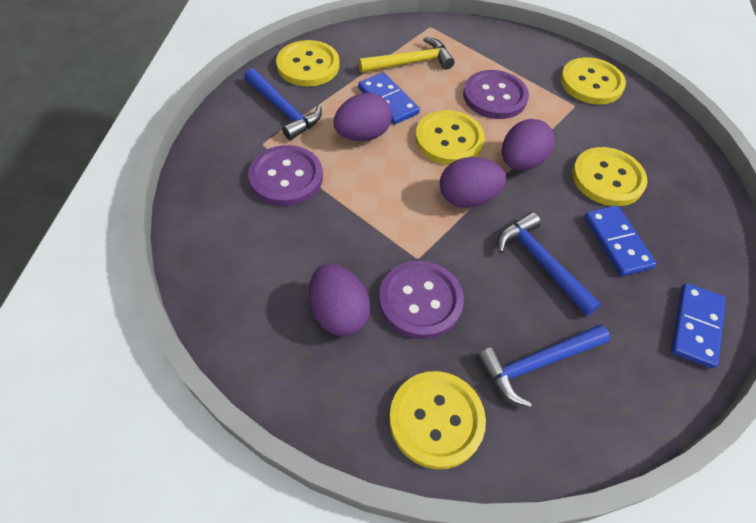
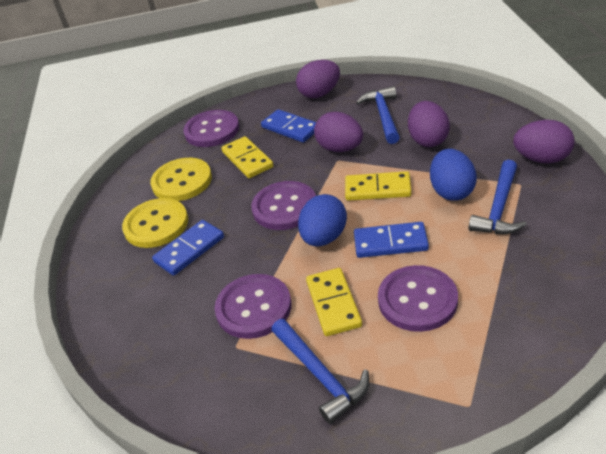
blue egg: 0 -> 2
purple button: 3 -> 4
yellow button: 5 -> 2
yellow domino: 0 -> 3
yellow hammer: 1 -> 0

